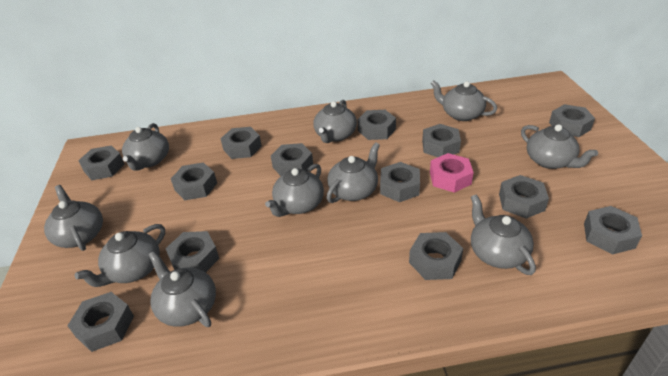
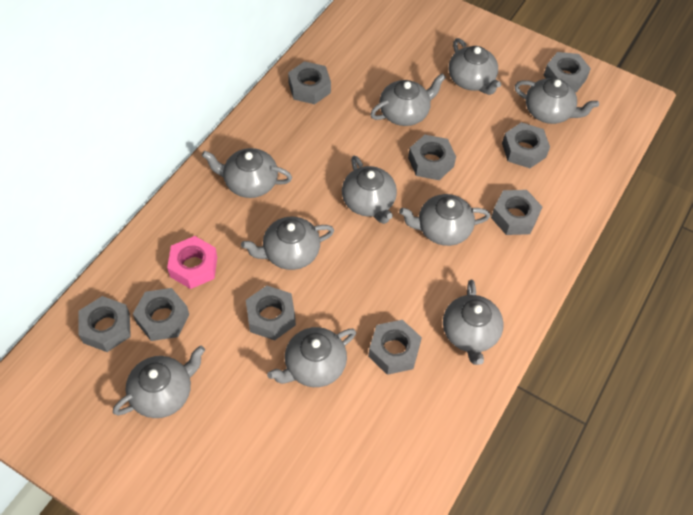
grey nut: 13 -> 9

